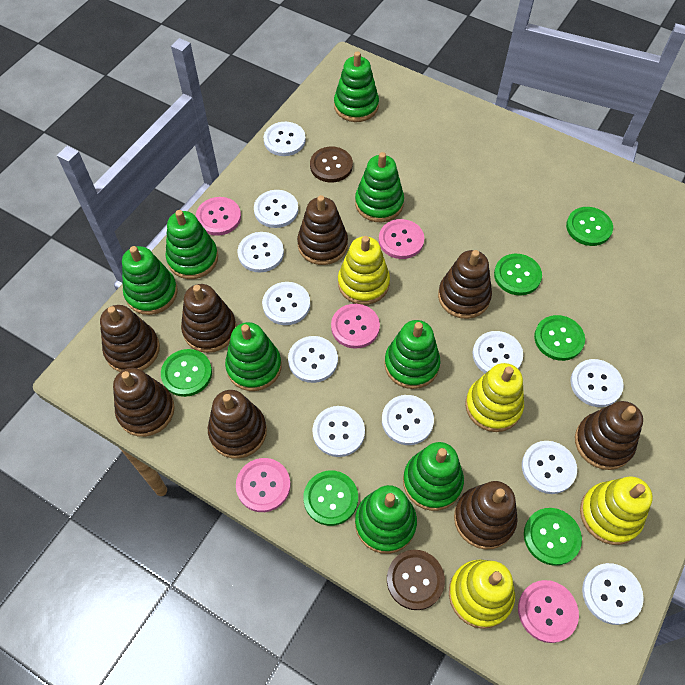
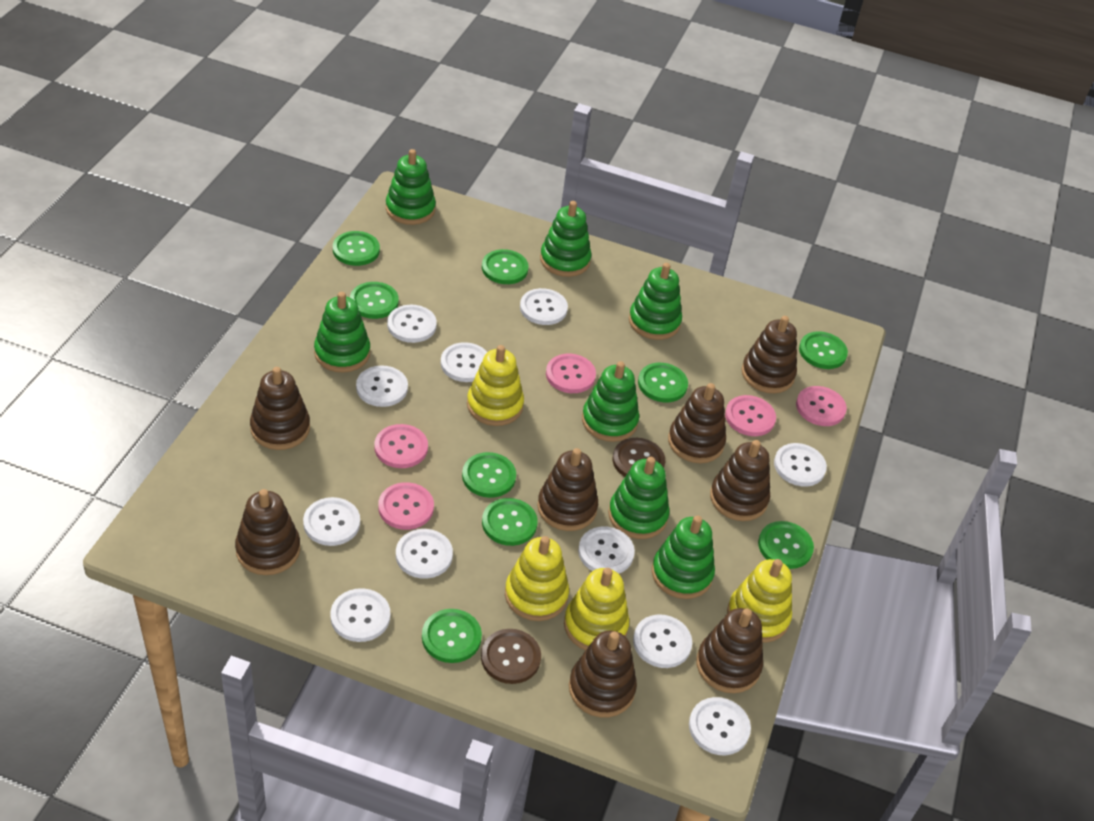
green button: 6 -> 9
green stacking toy: 8 -> 7

